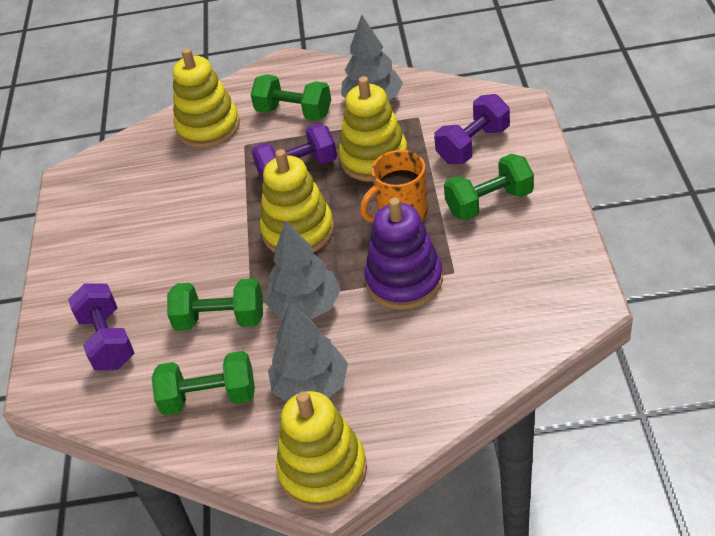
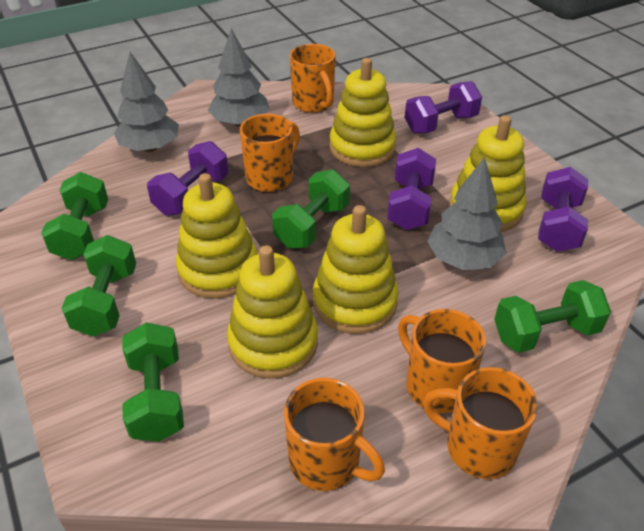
green dumbbell: 4 -> 5
orange mug: 1 -> 5
purple dumbbell: 3 -> 4
purple stacking toy: 1 -> 0
yellow stacking toy: 4 -> 5

